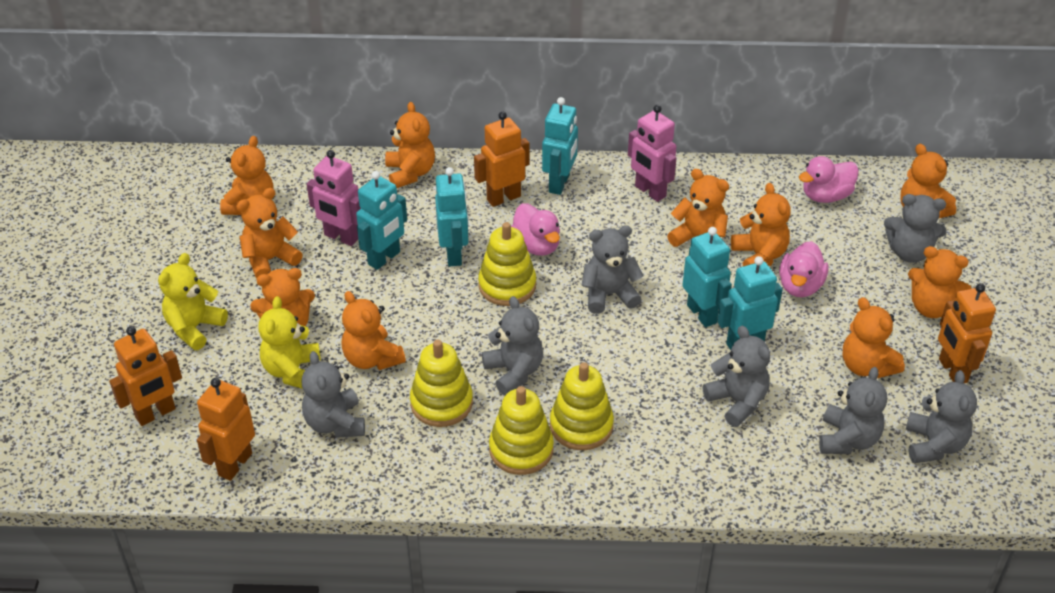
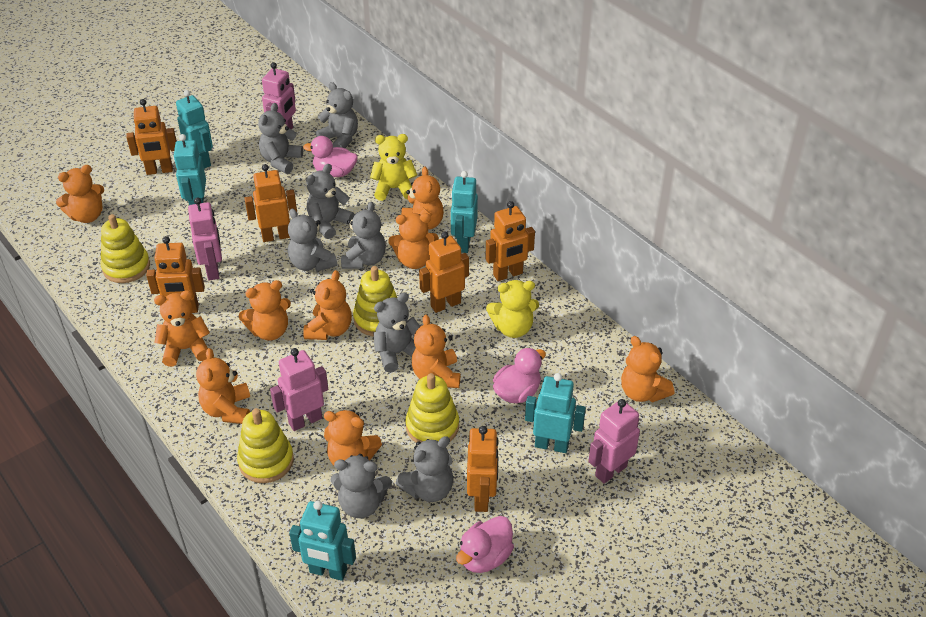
grey teddy bear: 7 -> 8
orange robot: 4 -> 6
pink robot: 2 -> 4

